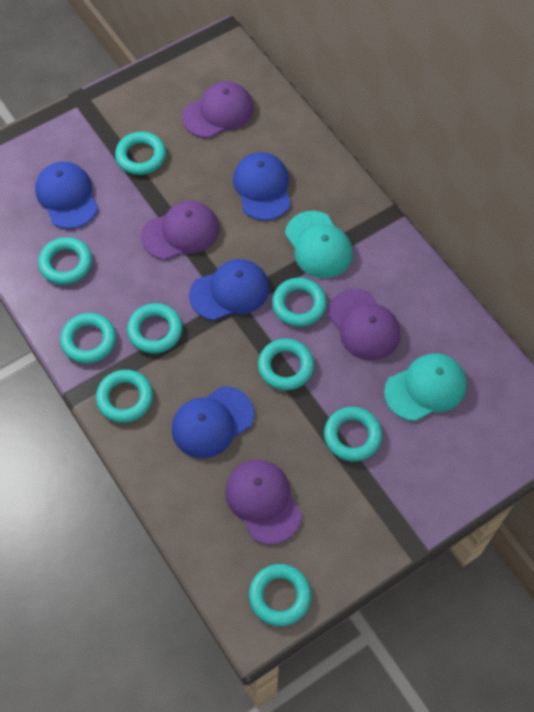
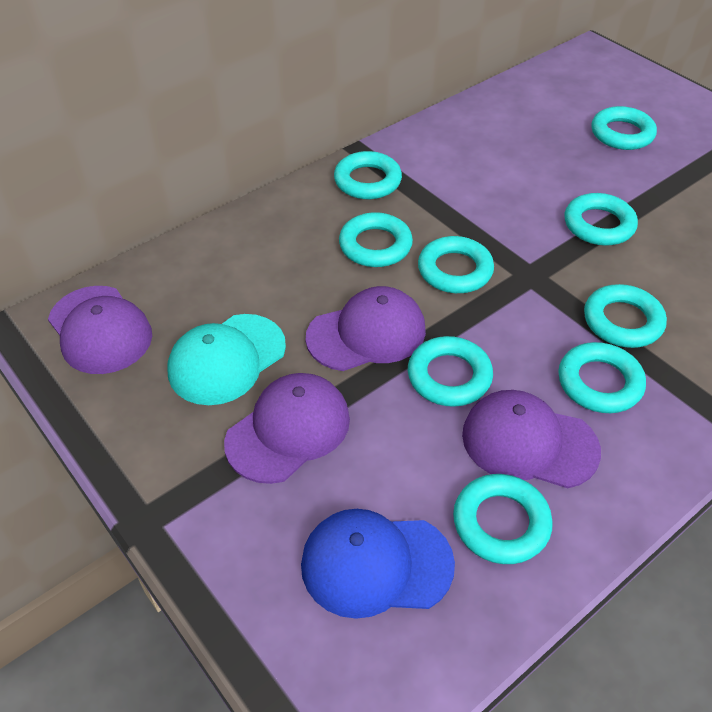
blue cap: 4 -> 1
turquoise cap: 2 -> 1

